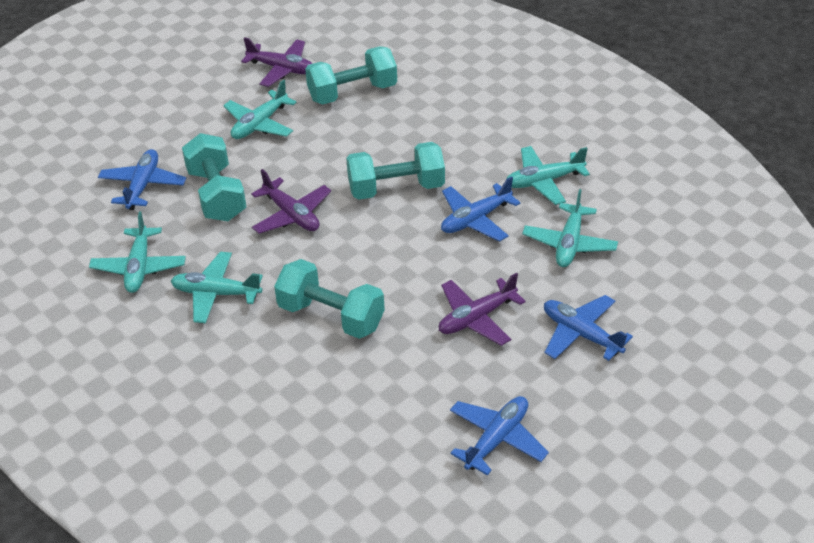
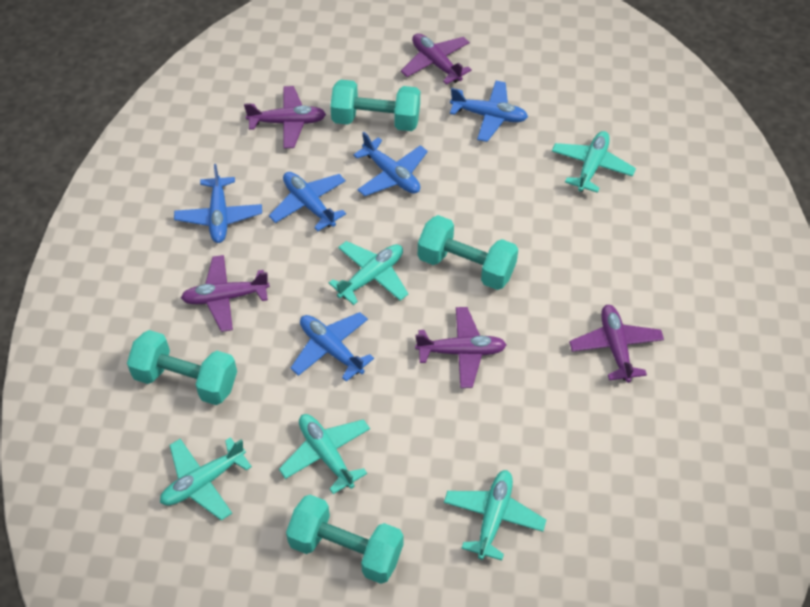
blue plane: 4 -> 5
purple plane: 3 -> 5

